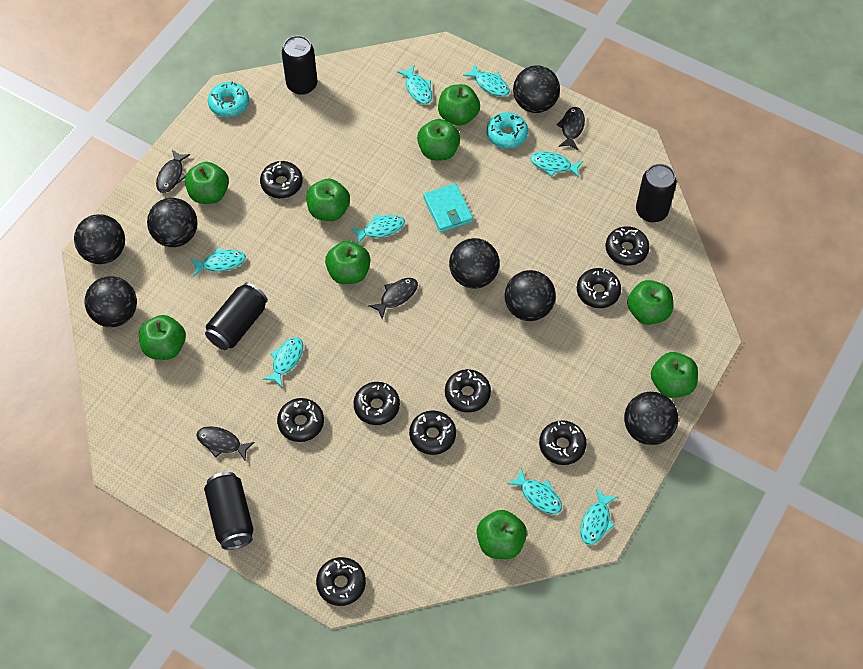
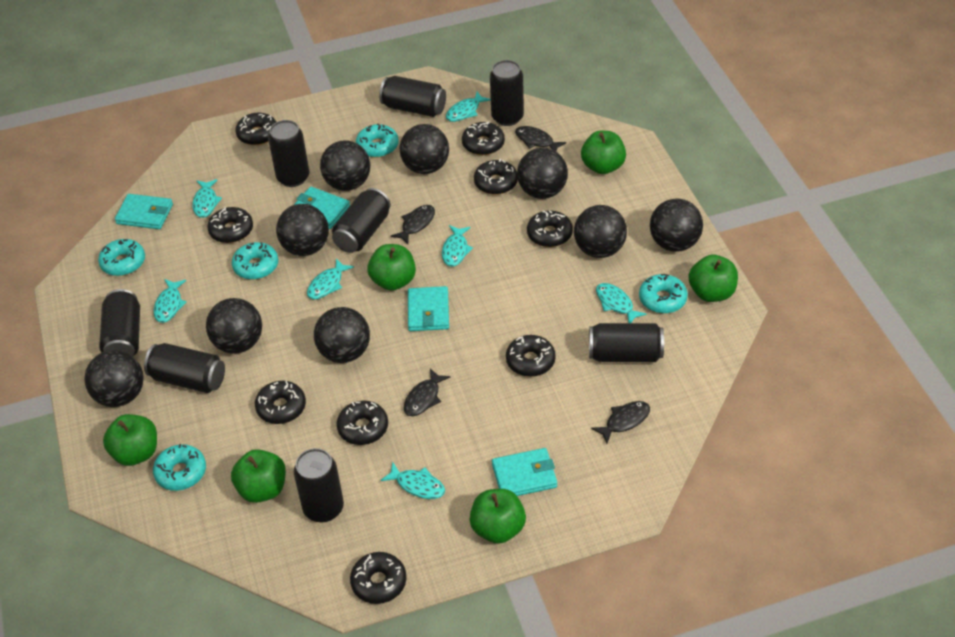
black ball: 7 -> 9
black can: 4 -> 8
green apple: 9 -> 6
turquoise donut: 2 -> 5
turquoise fish: 8 -> 7
turquoise wallet: 1 -> 4

